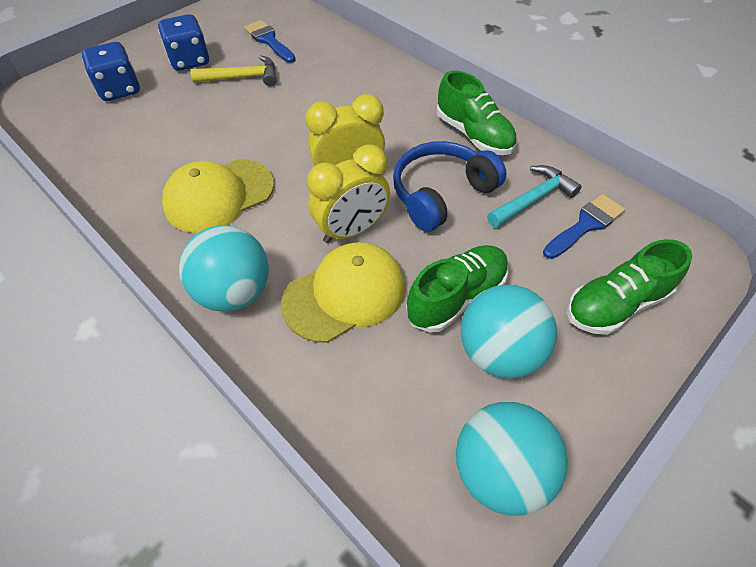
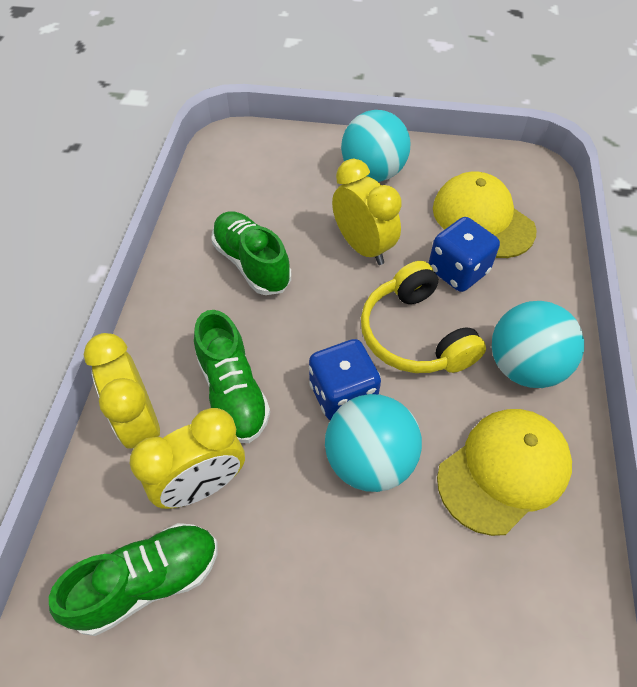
blue brush: 2 -> 0
blue headphones: 1 -> 0
turquoise hammer: 1 -> 0
yellow clock: 2 -> 3
yellow hammer: 1 -> 0
yellow headphones: 0 -> 1

